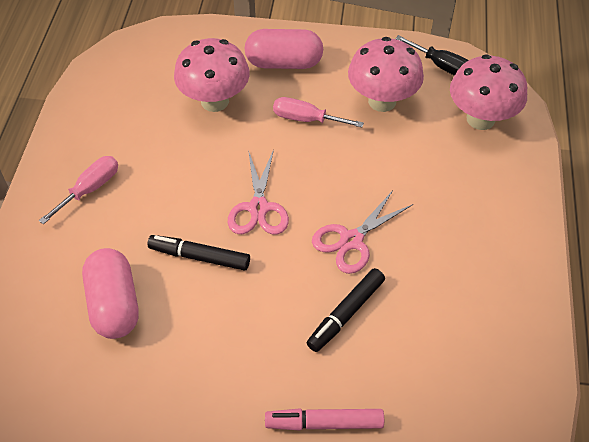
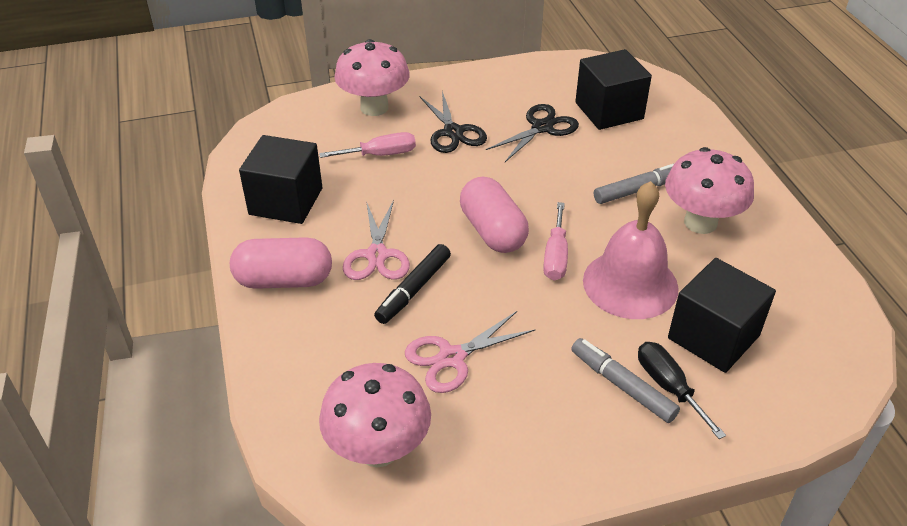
black cube: 0 -> 3
black marker: 2 -> 1
black scissors: 0 -> 2
grey marker: 0 -> 2
pink bell: 0 -> 1
pink marker: 1 -> 0

